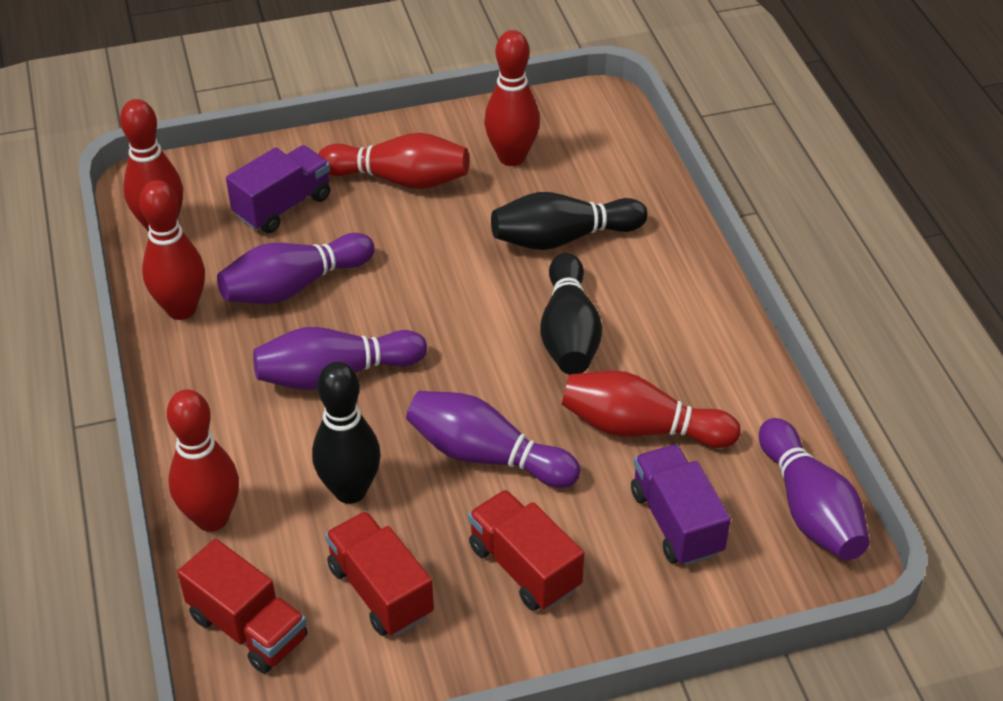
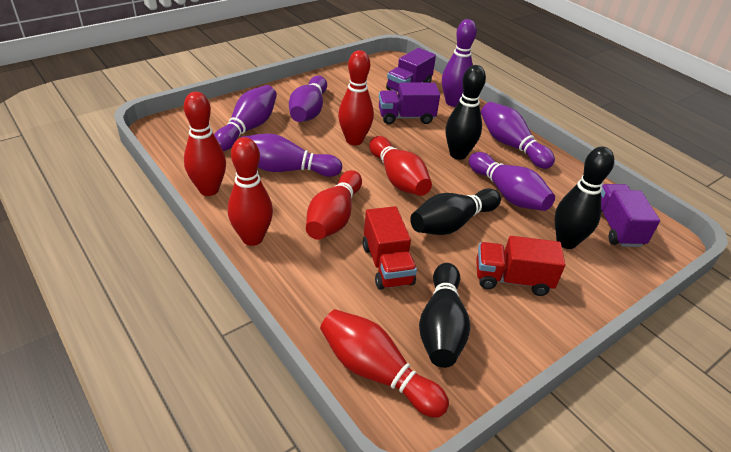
black bowling pin: 3 -> 4
purple bowling pin: 4 -> 6
purple truck: 2 -> 3
red truck: 3 -> 2

